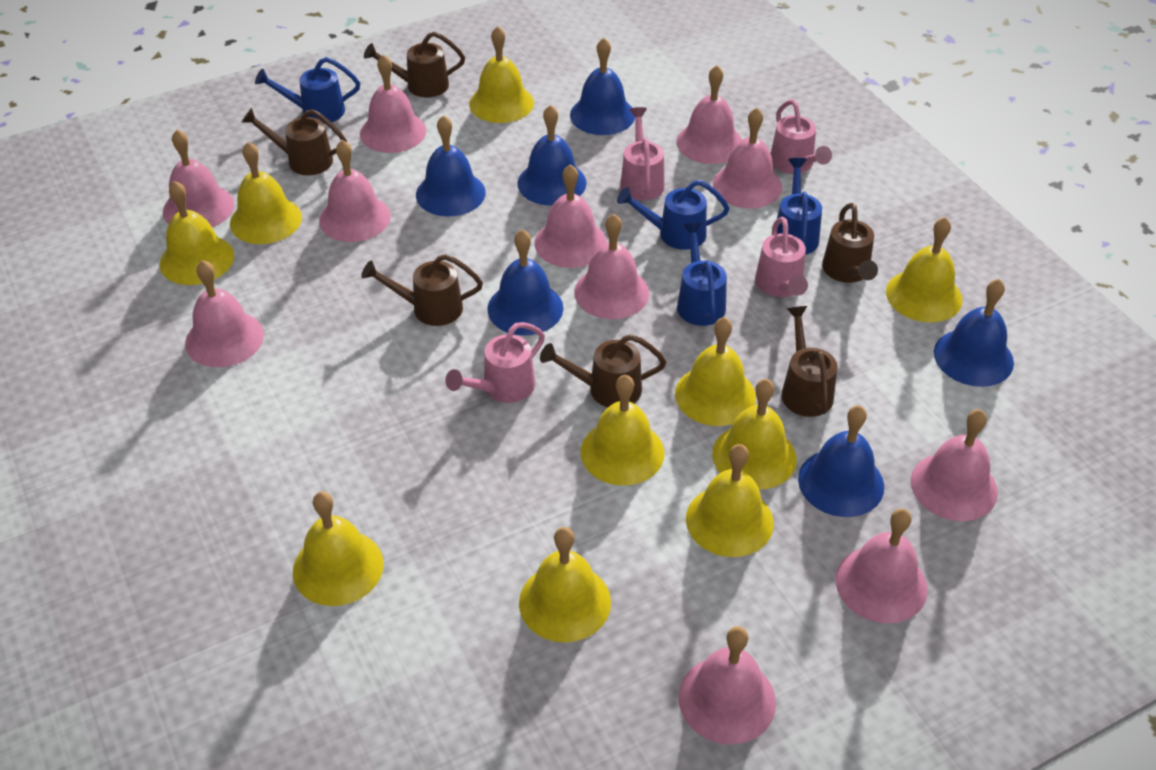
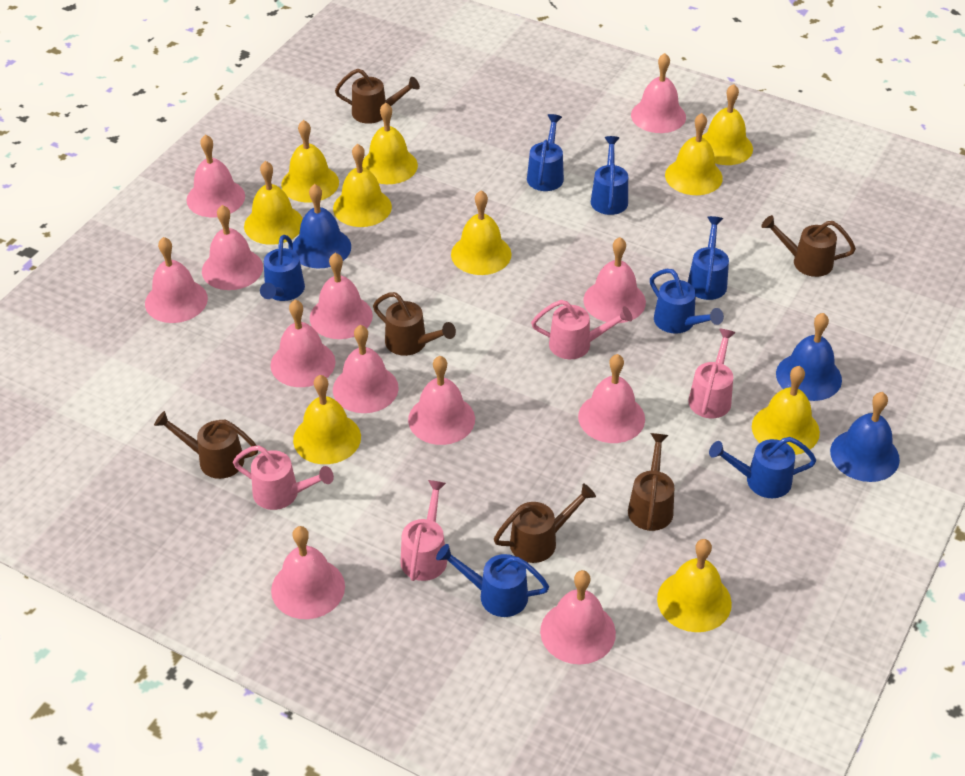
blue bell: 6 -> 3
blue watering can: 4 -> 7
pink bell: 11 -> 12

